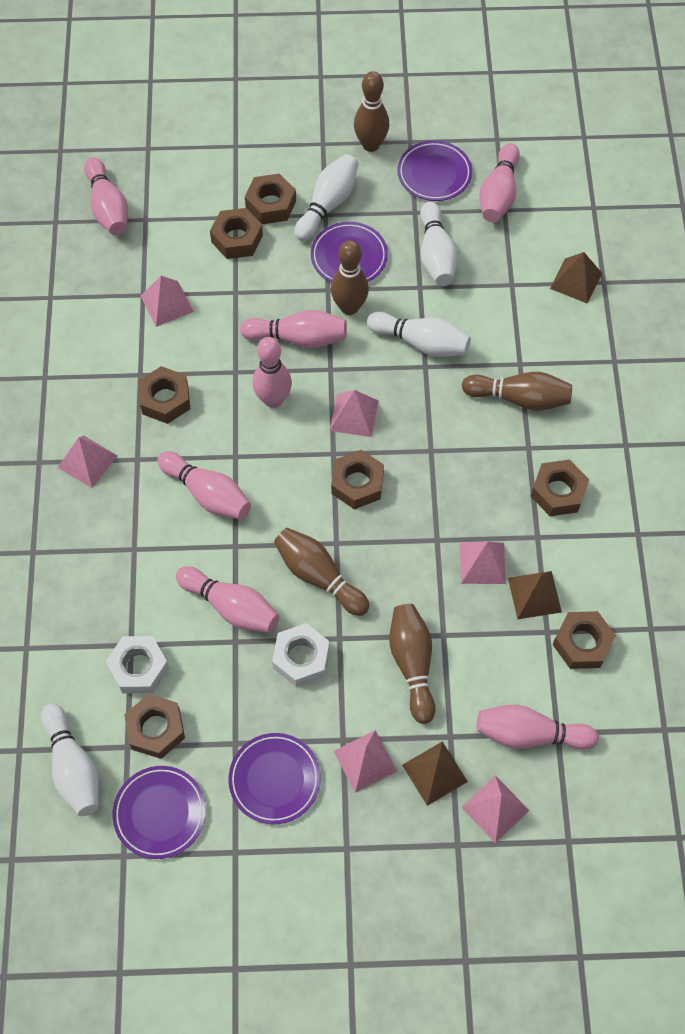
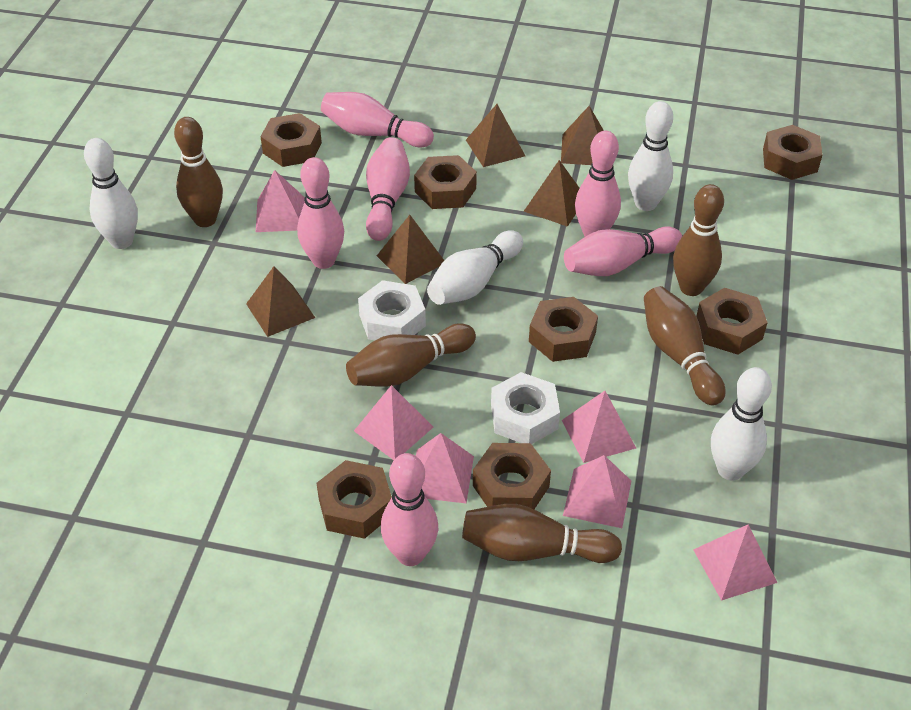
brown pyramid: 3 -> 5
pink bowling pin: 7 -> 6
purple plate: 4 -> 0

